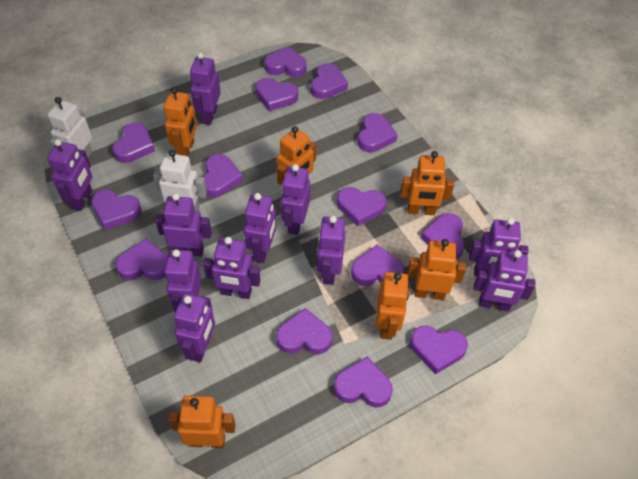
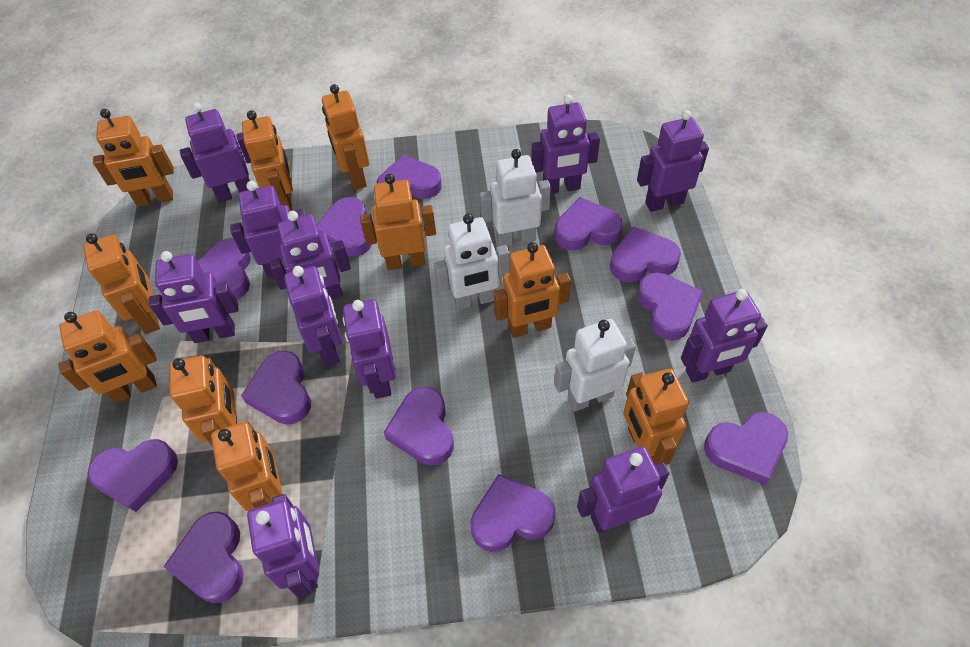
orange robot: 6 -> 10
purple heart: 14 -> 12
white robot: 2 -> 3

